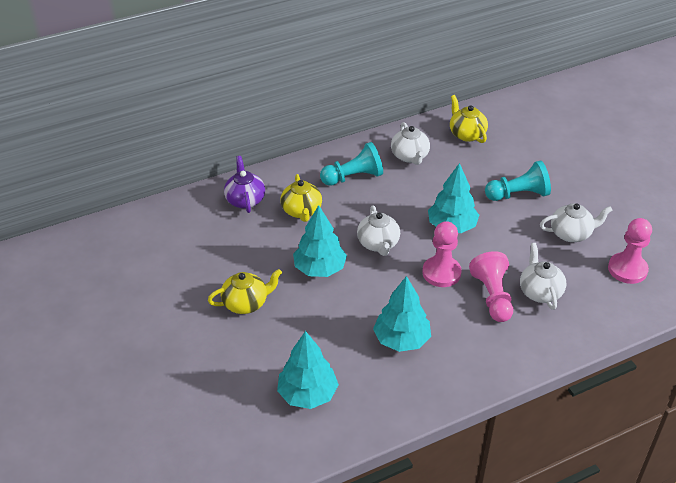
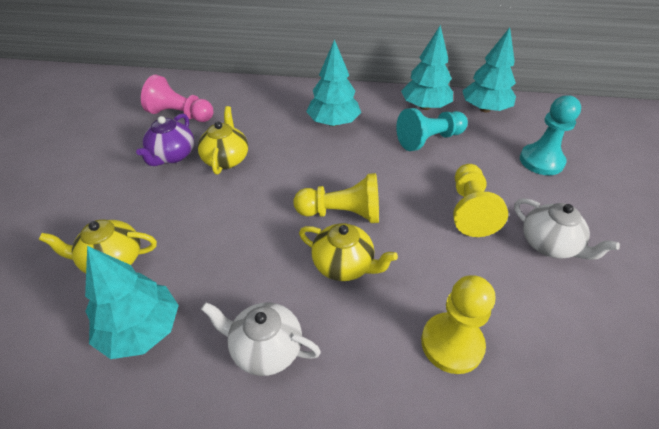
pink pawn: 3 -> 1
white teapot: 4 -> 2
yellow pawn: 0 -> 3

